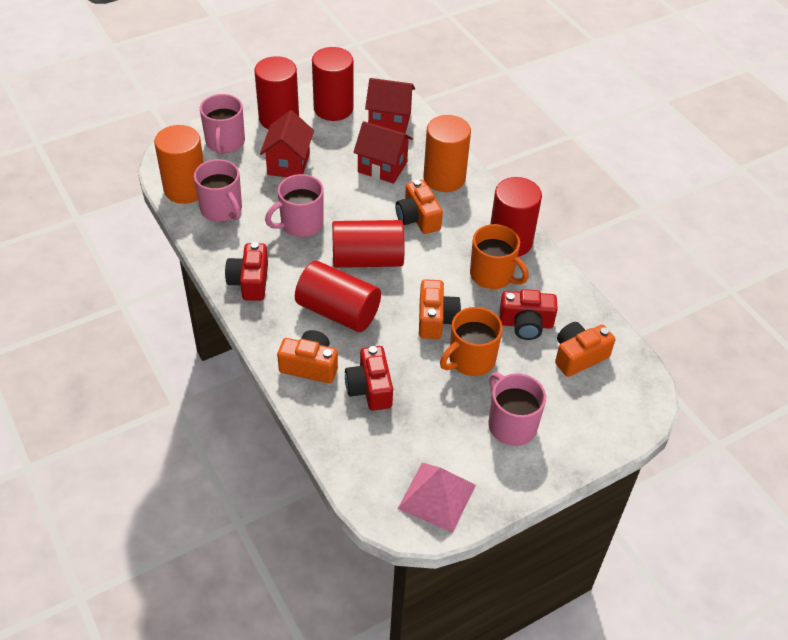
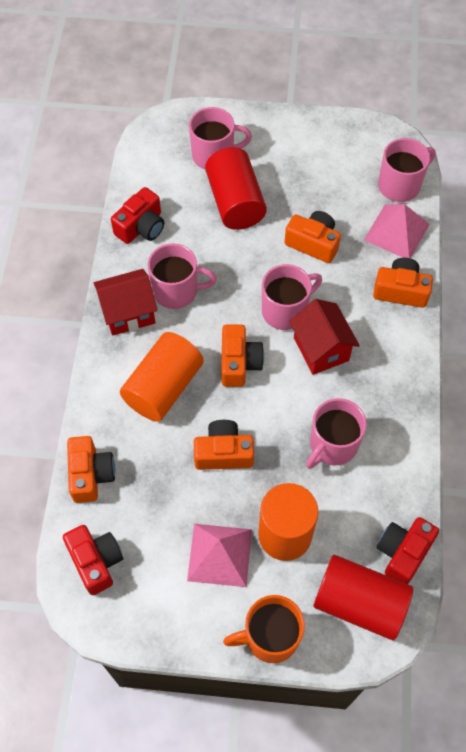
orange camera: 4 -> 5
orange mug: 2 -> 1
pink mug: 4 -> 5
pink pyramid: 1 -> 2
red cylinder: 5 -> 2
red house: 3 -> 2

